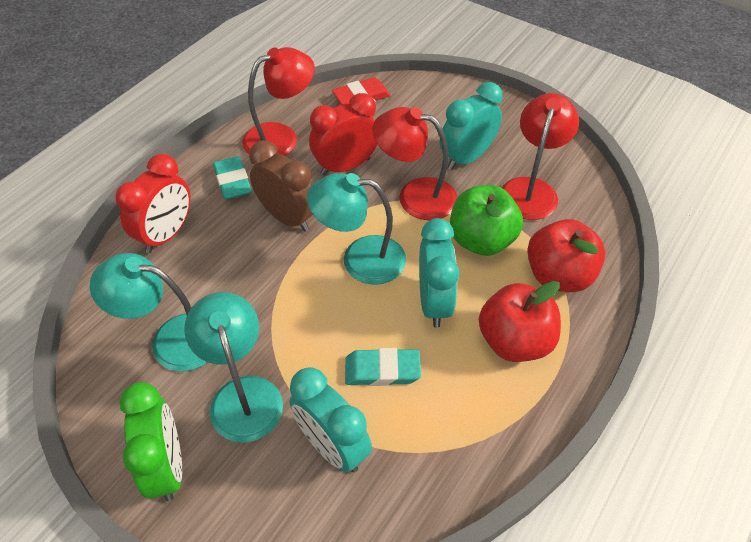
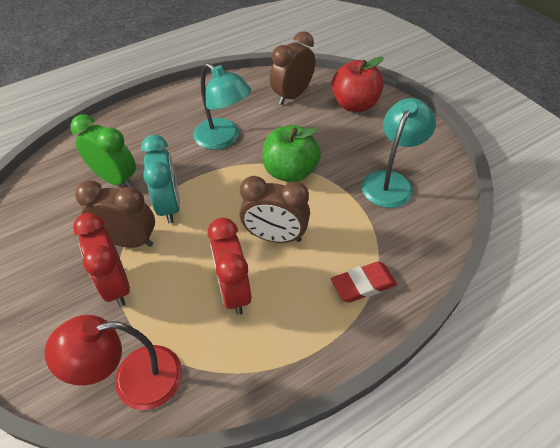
brown clock: 1 -> 3
red apple: 2 -> 1
red lamp: 3 -> 1
turquoise clock: 3 -> 1
turquoise eraser: 2 -> 0
turquoise lamp: 3 -> 2

